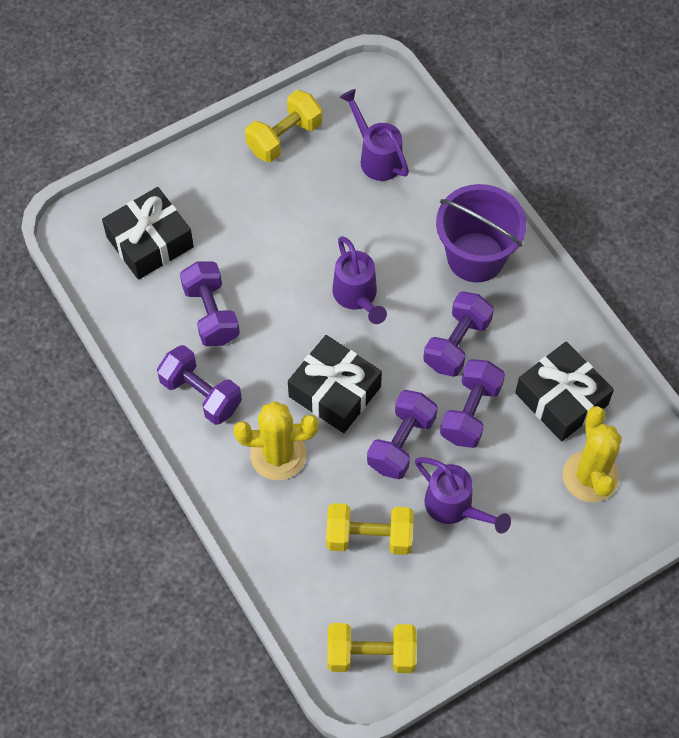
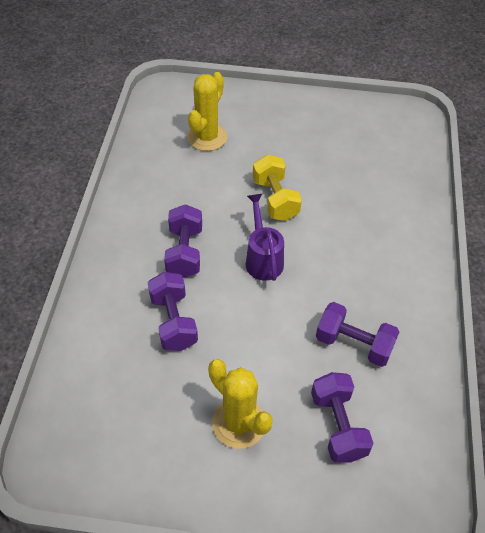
black gift: 3 -> 0
purple bucket: 1 -> 0
purple dumbbell: 5 -> 4
purple watering can: 3 -> 1
yellow dumbbell: 3 -> 1

